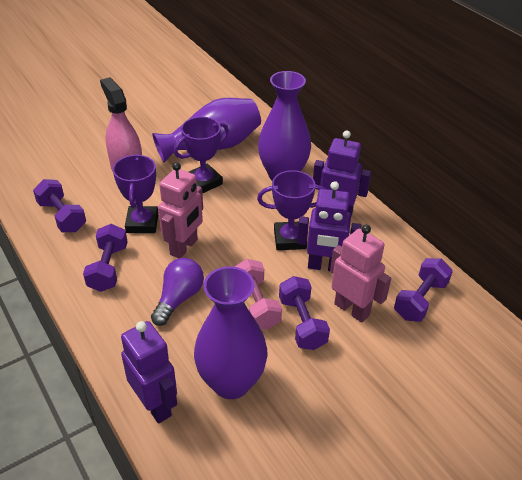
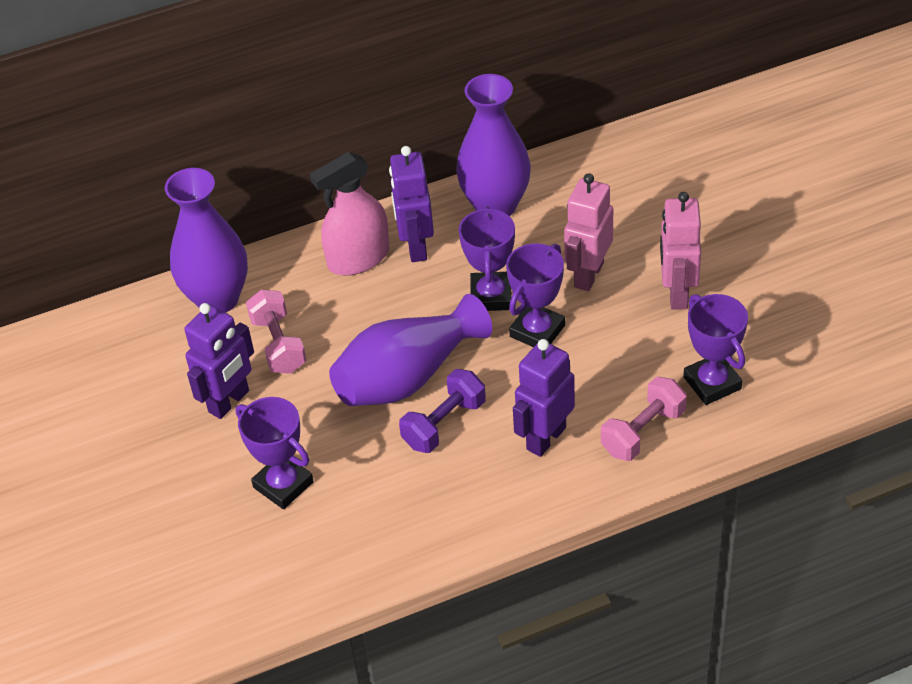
pink dumbbell: 1 -> 2
purple dumbbell: 4 -> 1
purple light bulb: 1 -> 0
purple trophy: 3 -> 4

